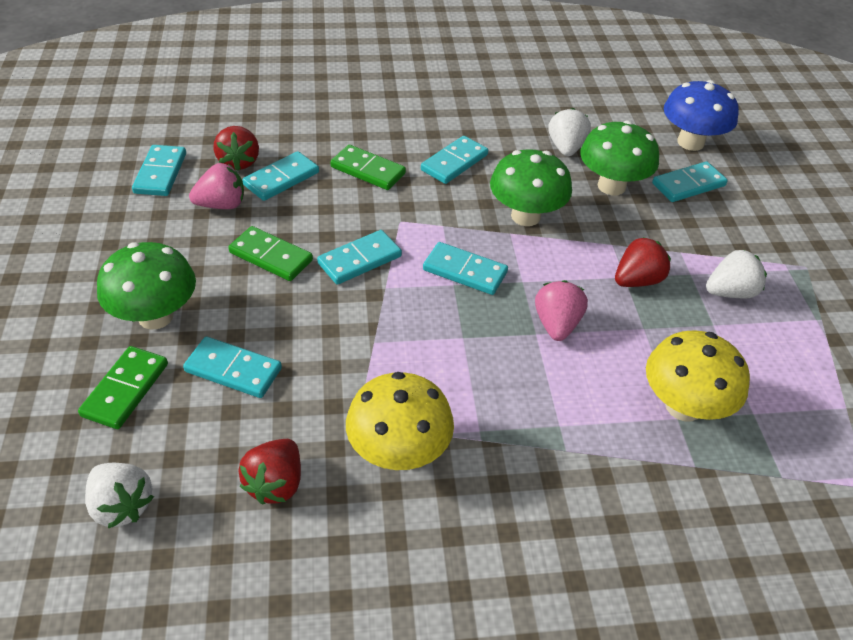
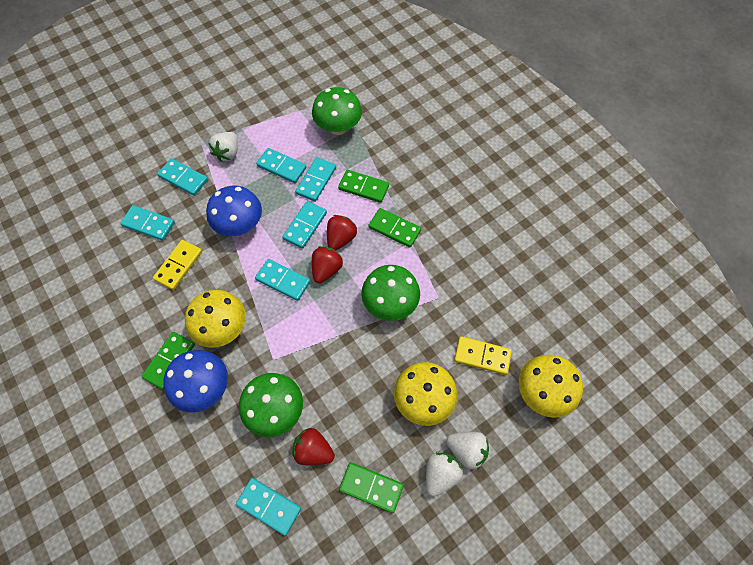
blue mushroom: 1 -> 2
green domino: 3 -> 4
pink strawberry: 2 -> 0
yellow domino: 0 -> 2
yellow mushroom: 2 -> 3

